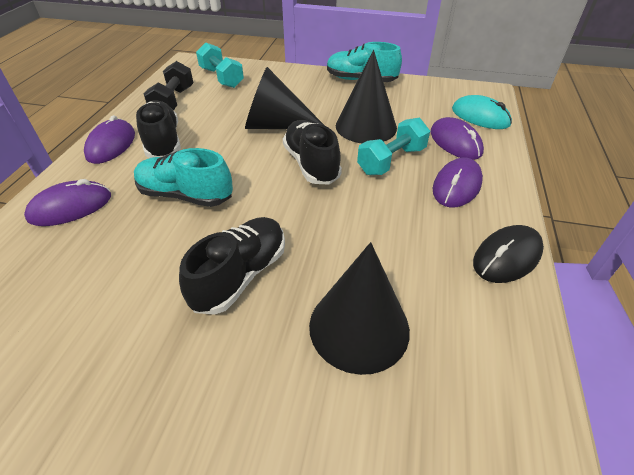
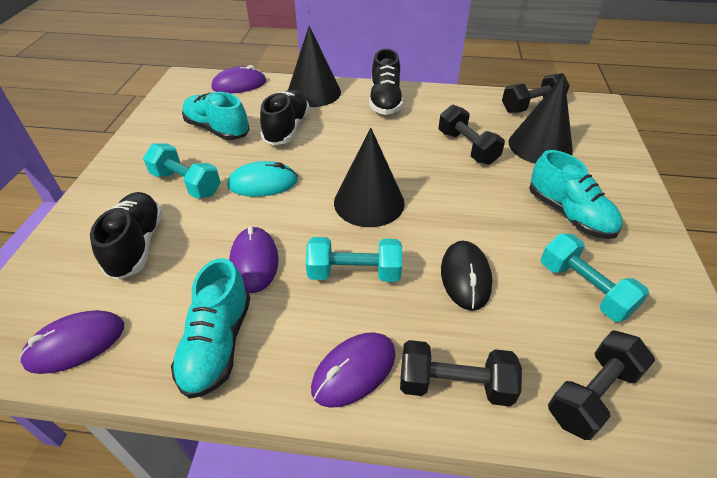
black dumbbell: 1 -> 4
turquoise dumbbell: 2 -> 3
turquoise shoe: 2 -> 3

